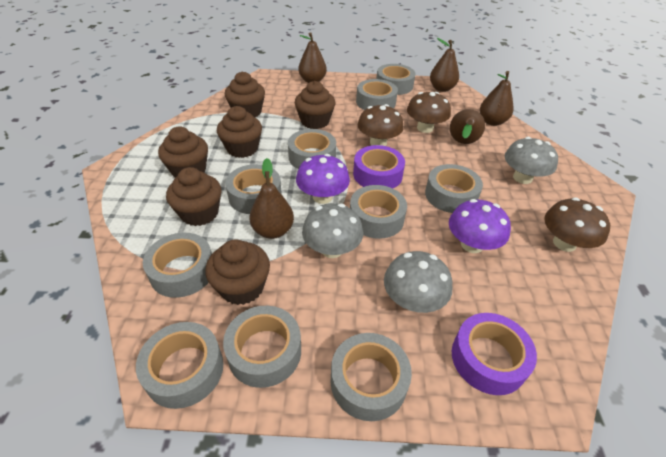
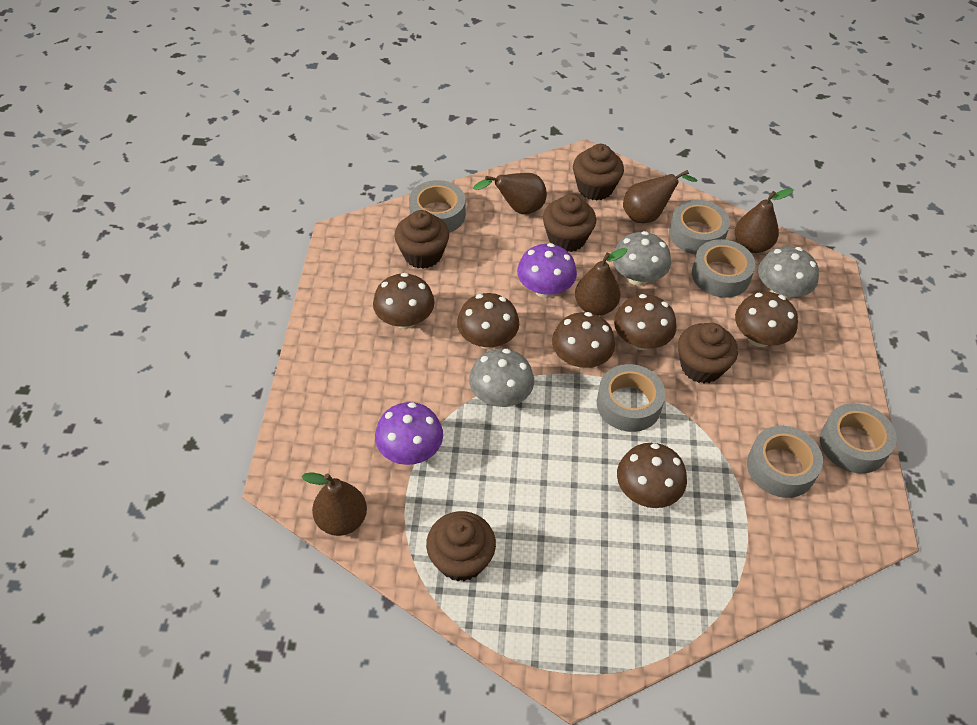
brown cupcake: 6 -> 5
brown mushroom: 3 -> 6
grey tape: 10 -> 6
purple tape: 2 -> 0

